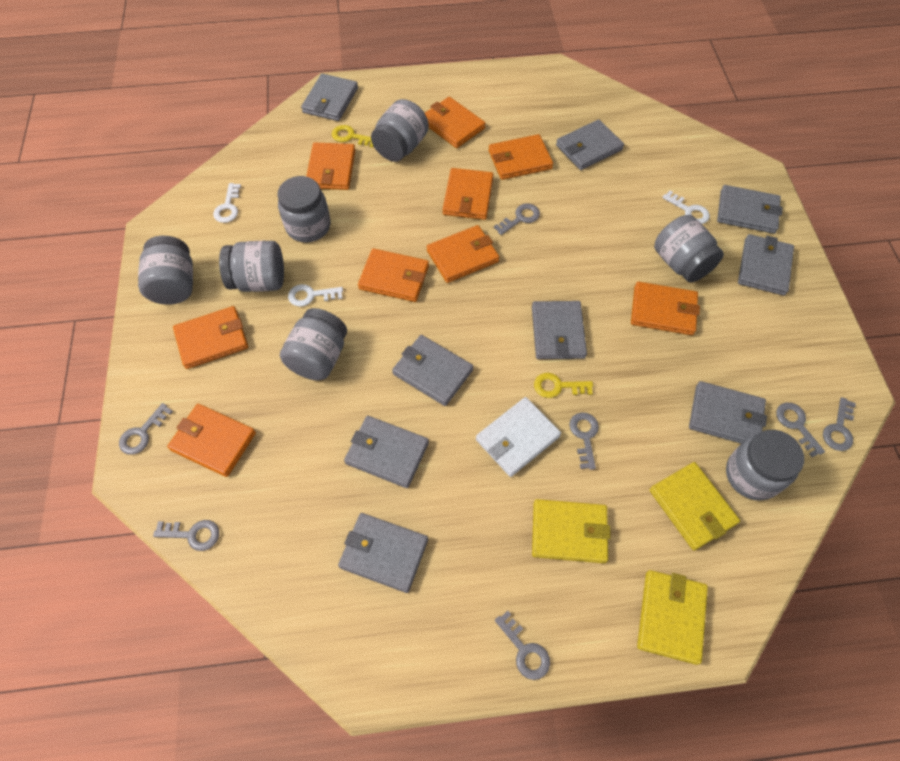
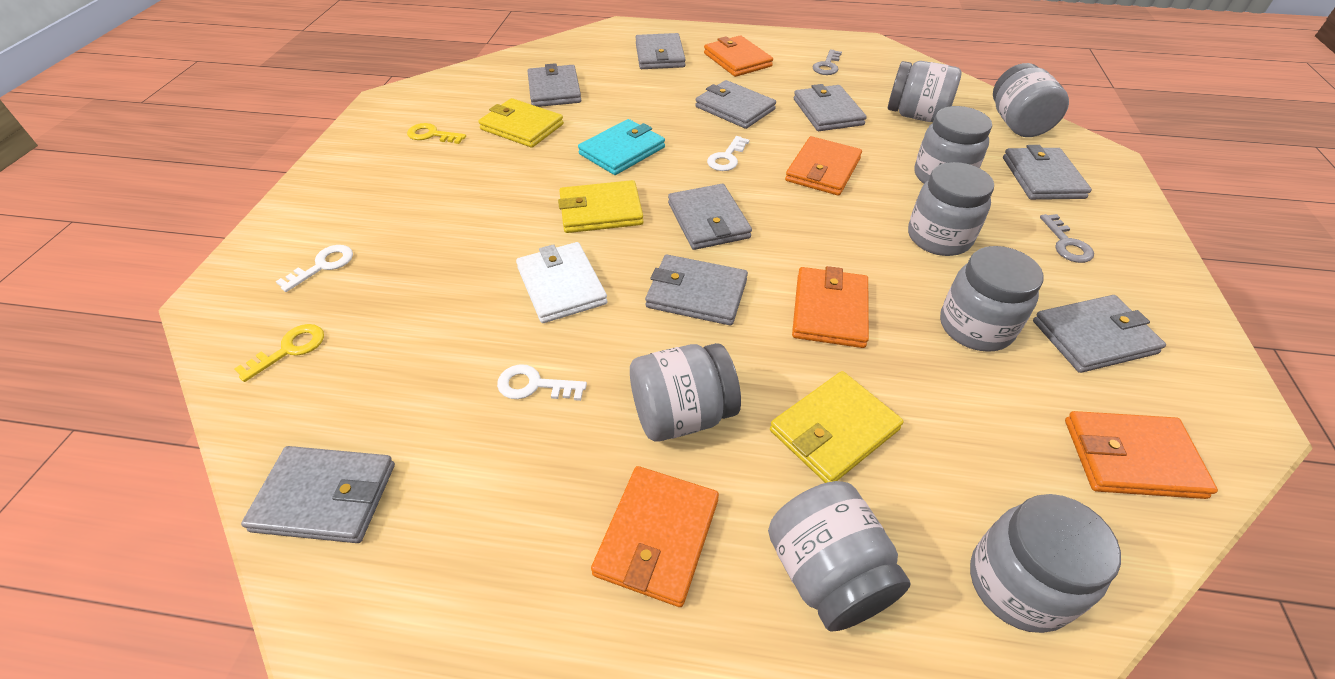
grey jar: 7 -> 8
grey key: 7 -> 2
orange wallet: 9 -> 5
turquoise wallet: 0 -> 1

